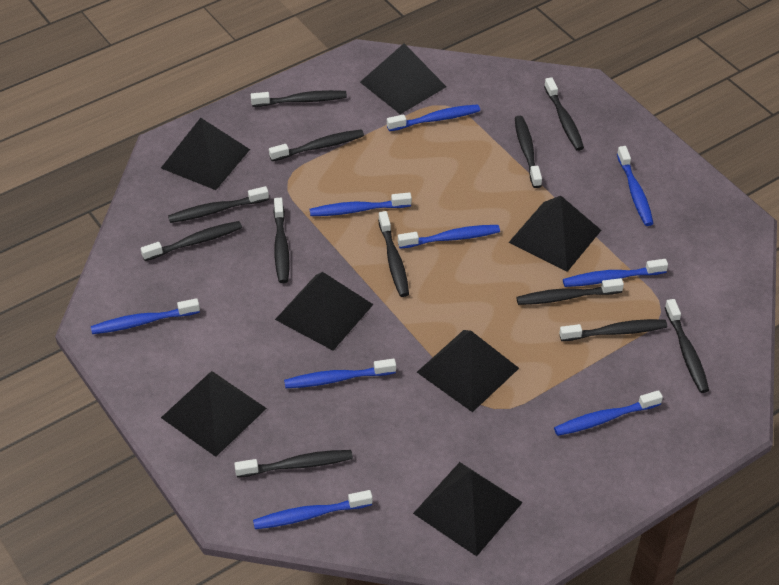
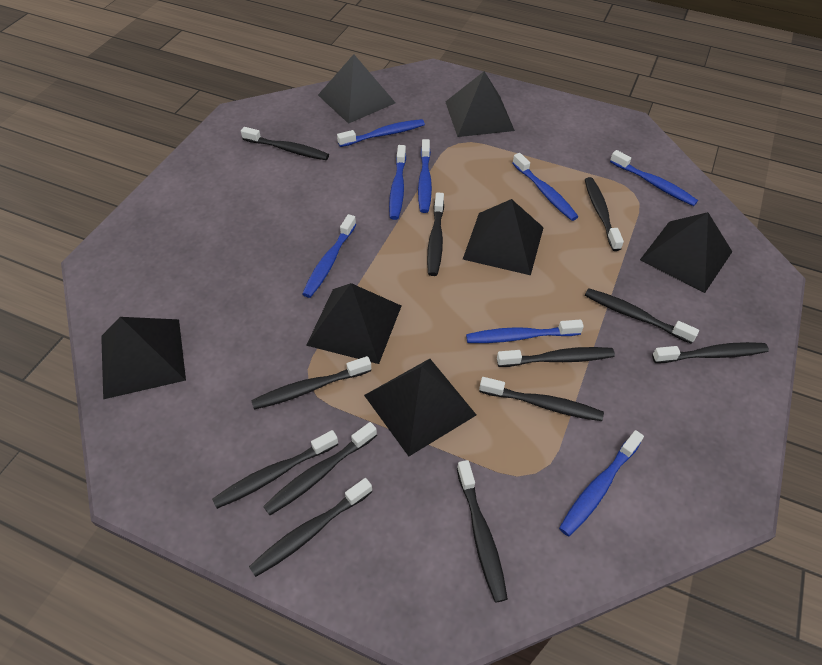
blue toothbrush: 9 -> 8

